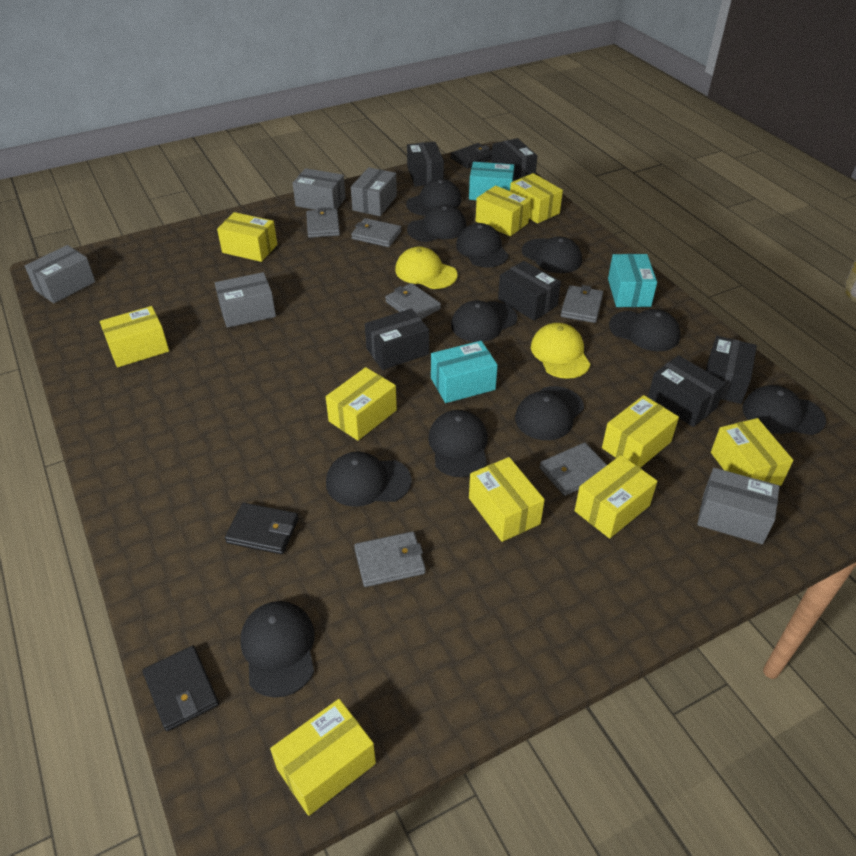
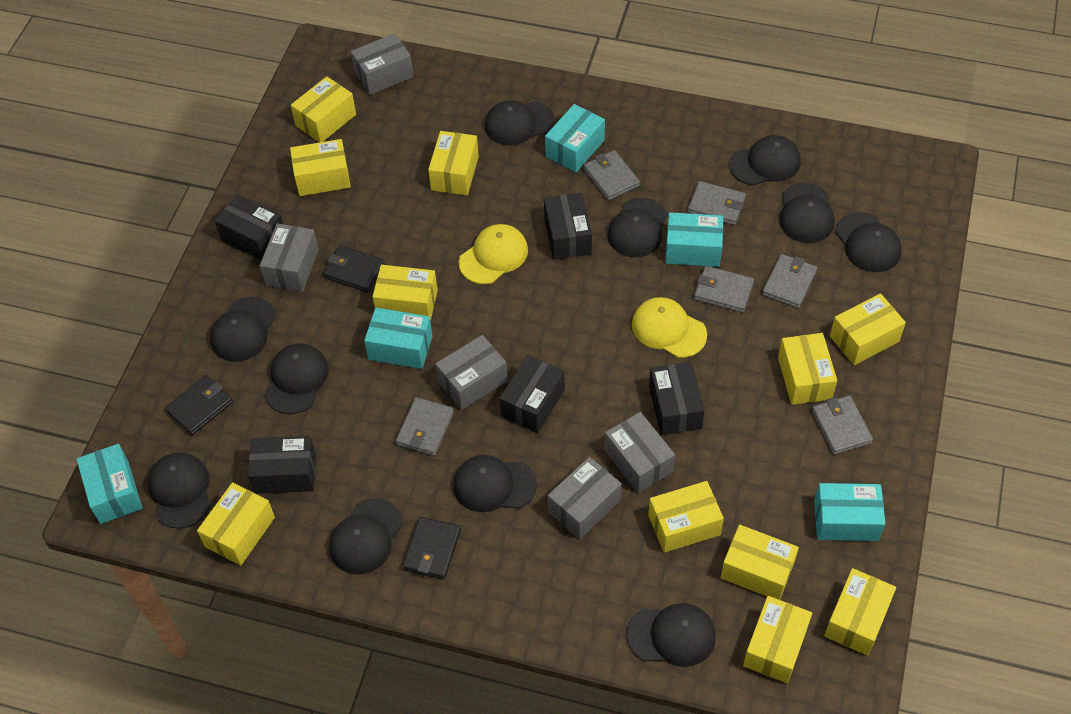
black box: 6 -> 5
turquoise box: 3 -> 5
yellow box: 10 -> 11

